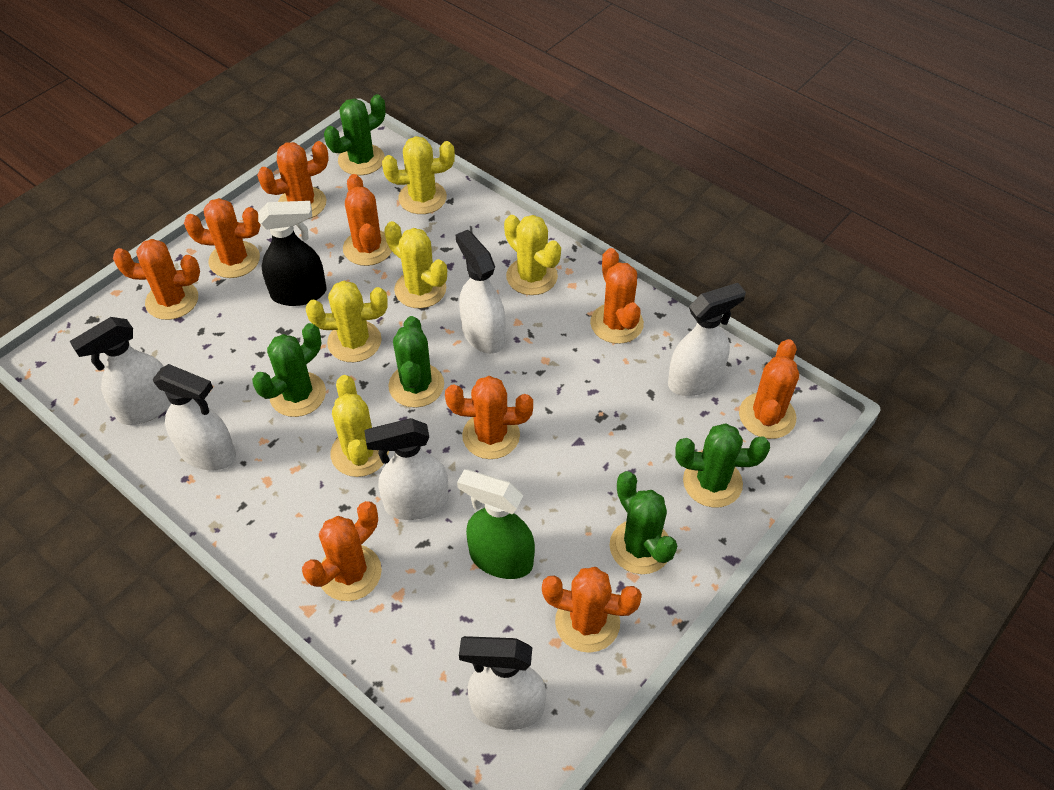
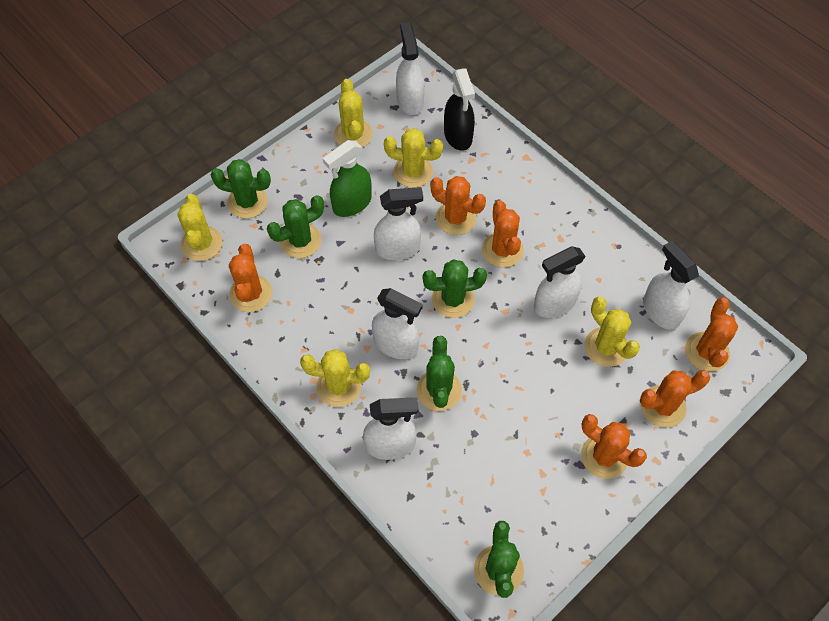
orange cactus: 9 -> 6

